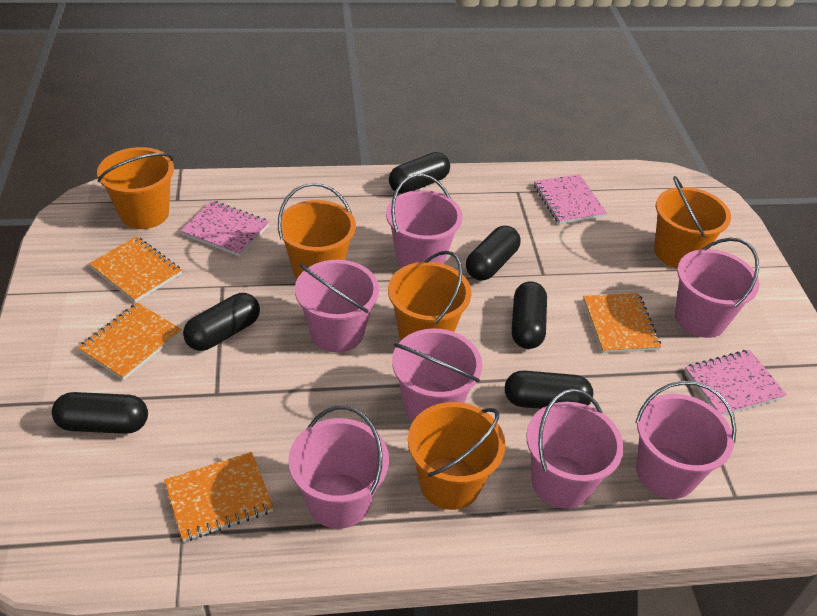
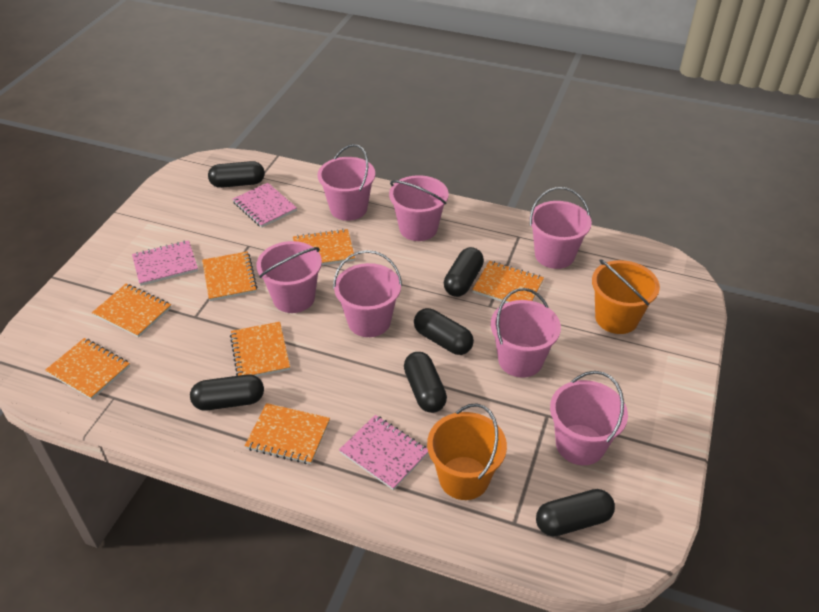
orange bucket: 5 -> 2
orange notebook: 4 -> 7

